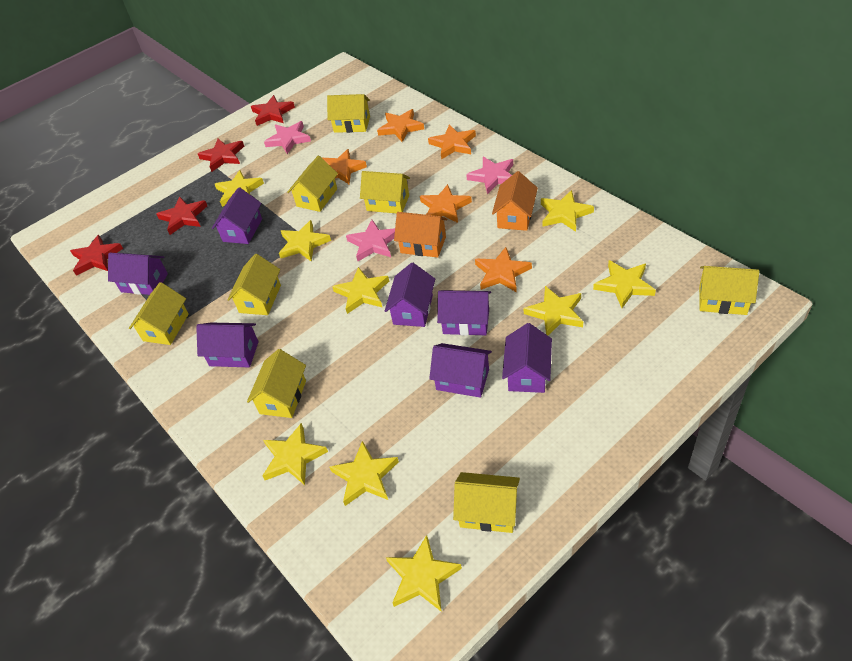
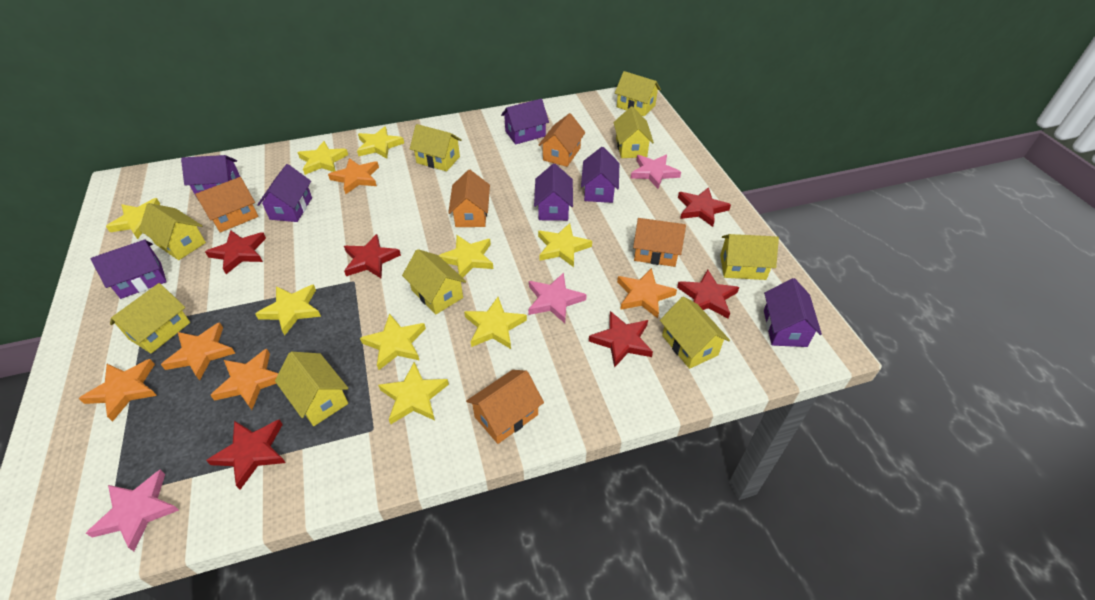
orange house: 2 -> 5
red star: 4 -> 6
yellow house: 8 -> 9

